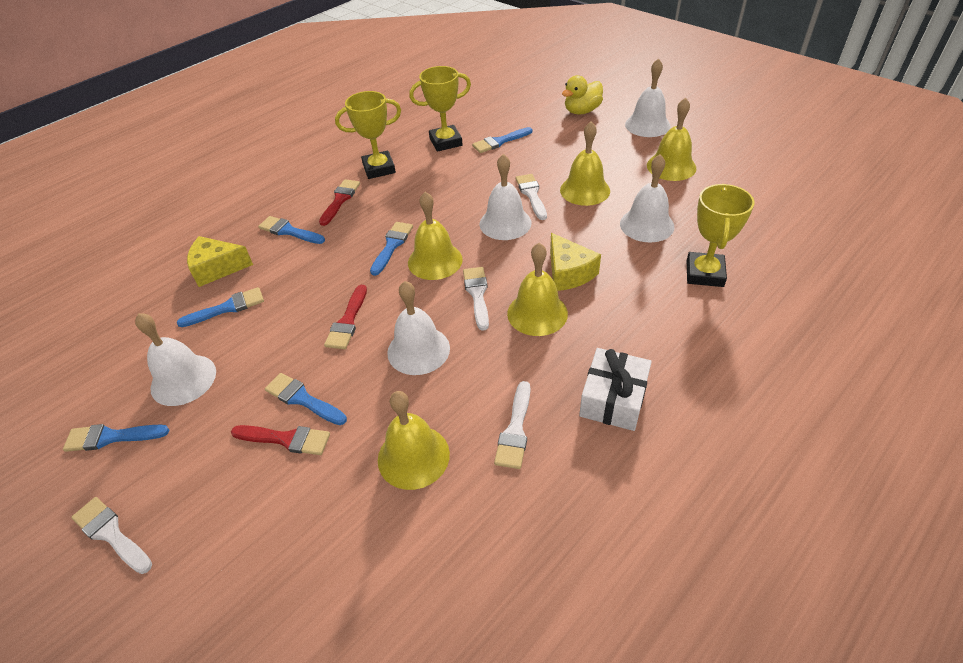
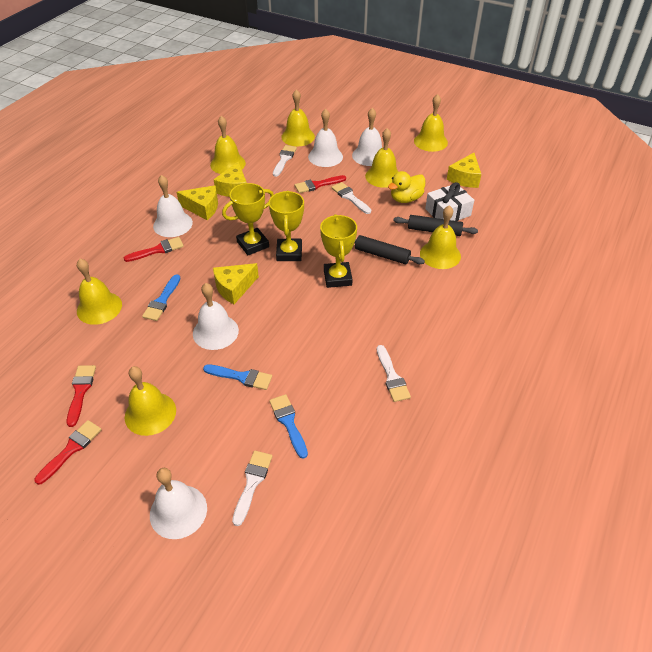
black rolling pin: 0 -> 2
blue brush: 6 -> 3
red brush: 3 -> 4
yellow bell: 5 -> 7
yellow cheese: 2 -> 4

